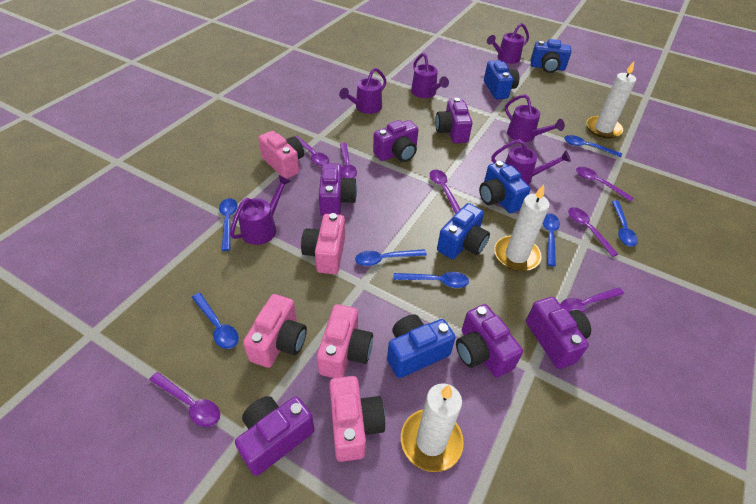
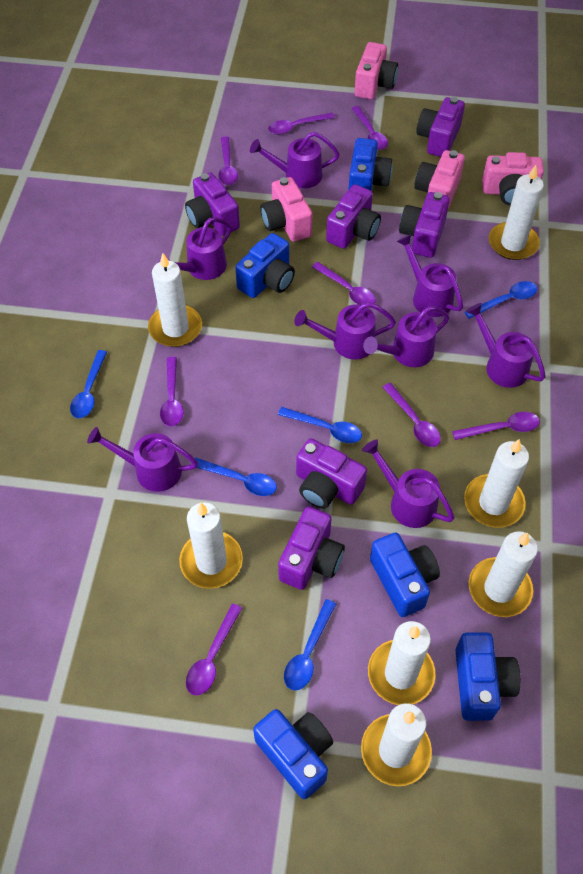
blue spoon: 7 -> 5
pink camera: 5 -> 4
purple spoon: 7 -> 8
purple watering can: 6 -> 8
white candle: 3 -> 7

